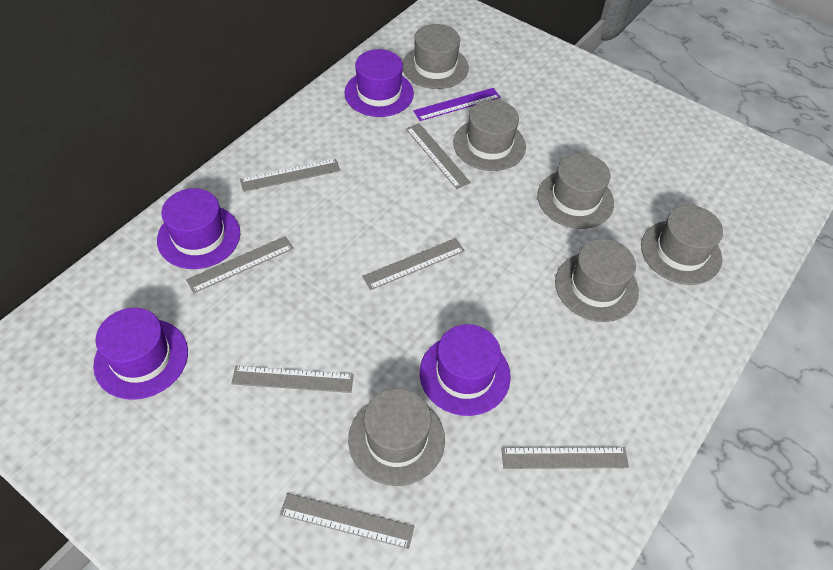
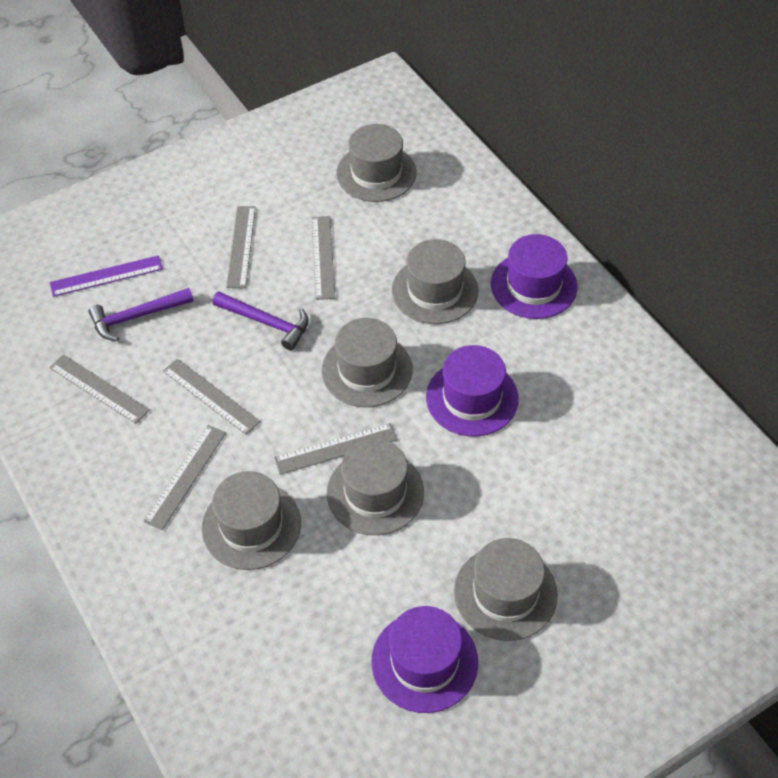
grey ruler: 7 -> 6
purple hammer: 0 -> 2
purple hat: 4 -> 3

